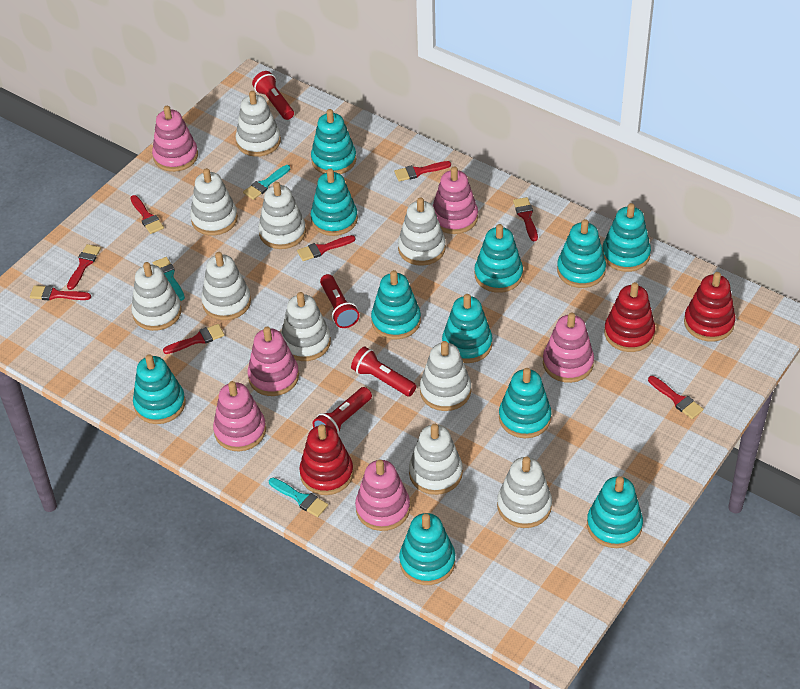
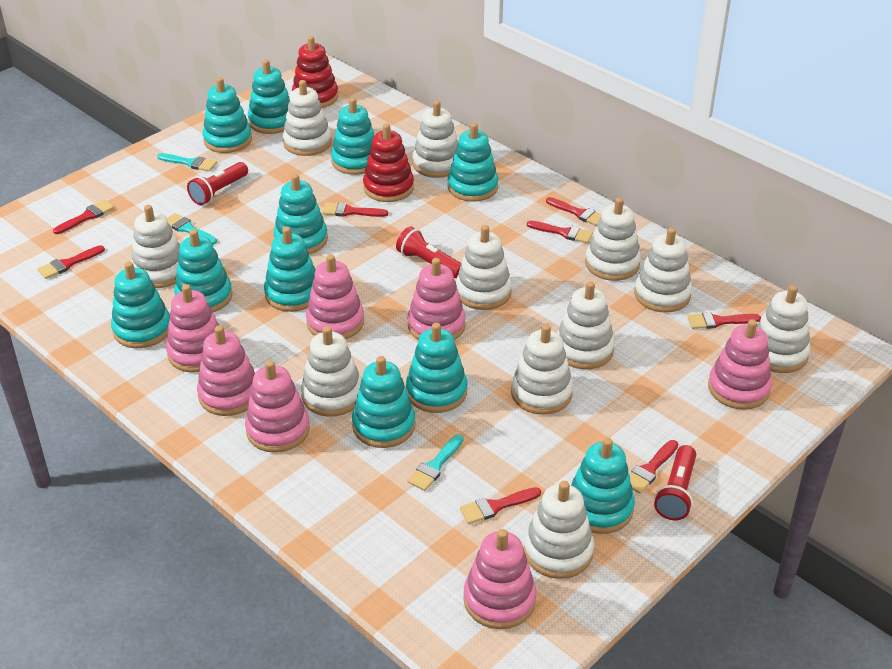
pink stacking toy: 6 -> 7
red flashlight: 4 -> 3
red stacking toy: 3 -> 2
white stacking toy: 10 -> 11

